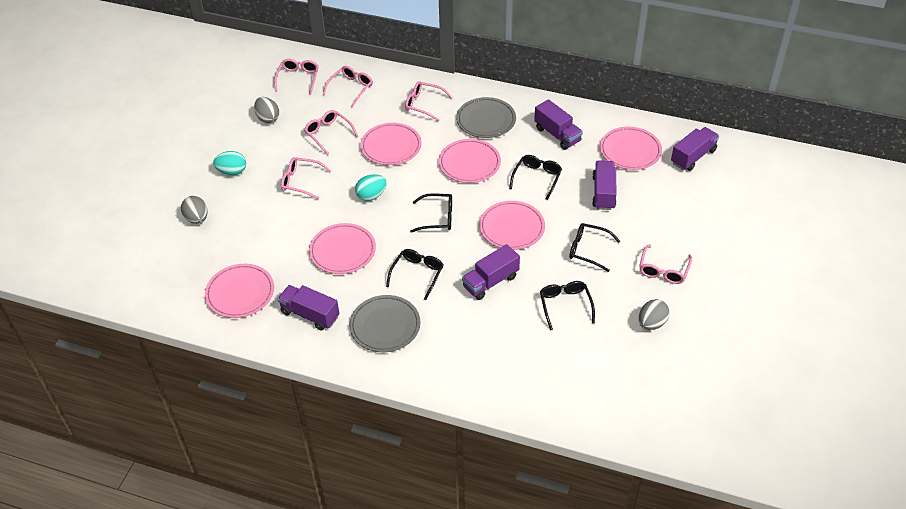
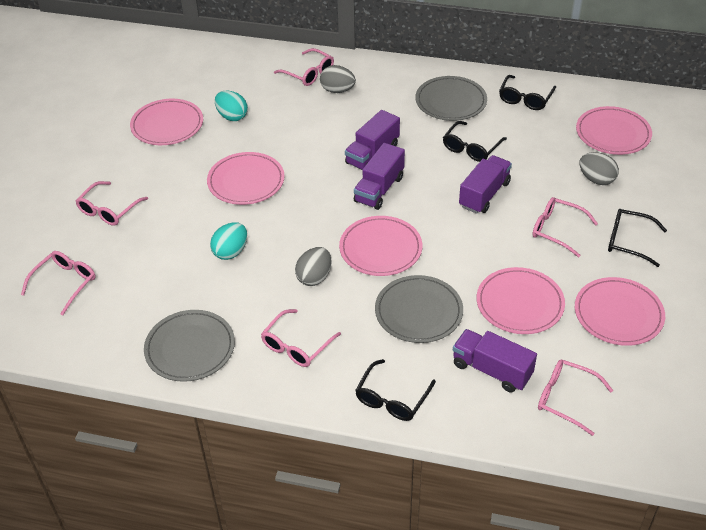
black glasses: 5 -> 4
grey plate: 2 -> 3
purple truck: 5 -> 4

